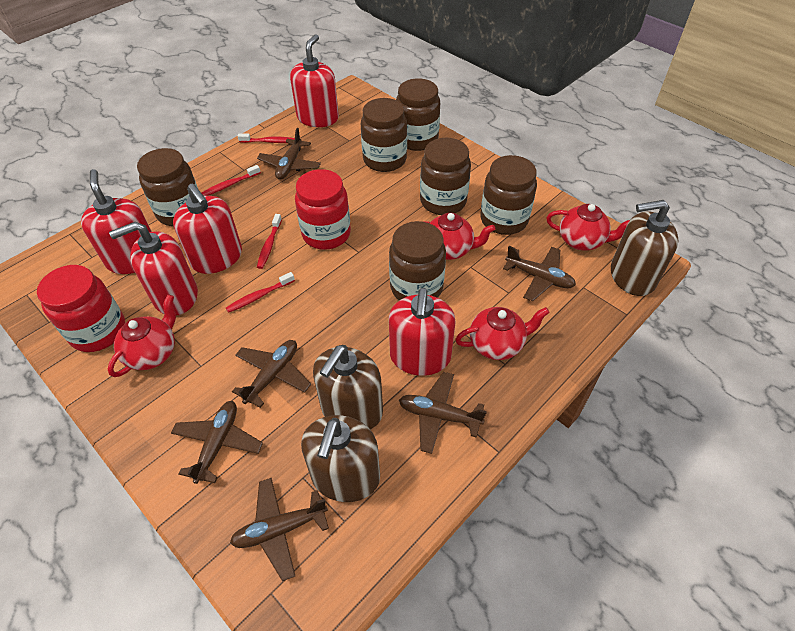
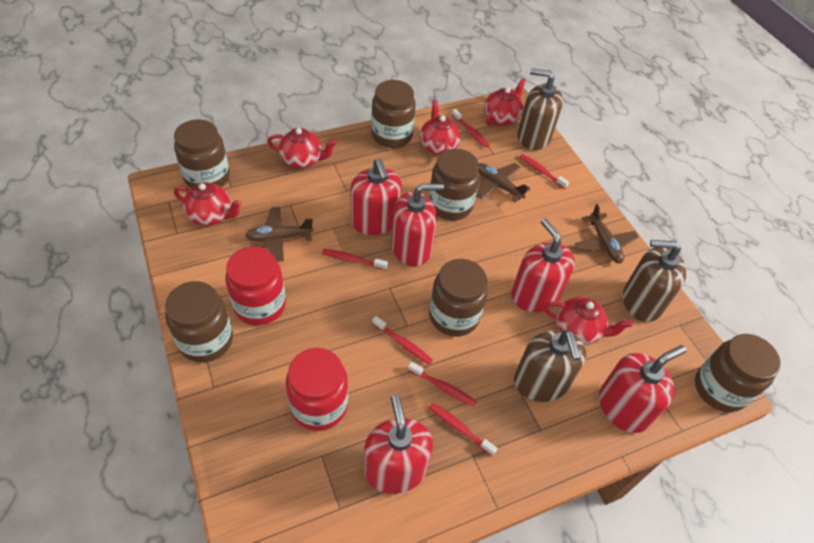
brown plane: 6 -> 3
red teapot: 4 -> 5
red toothbrush: 4 -> 6

